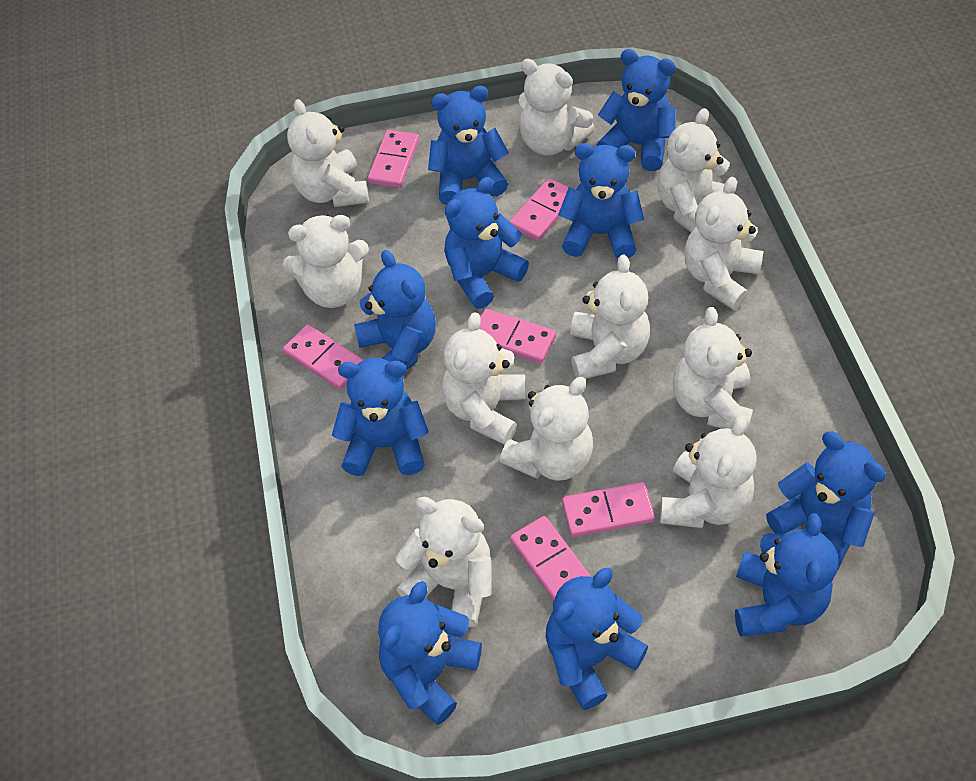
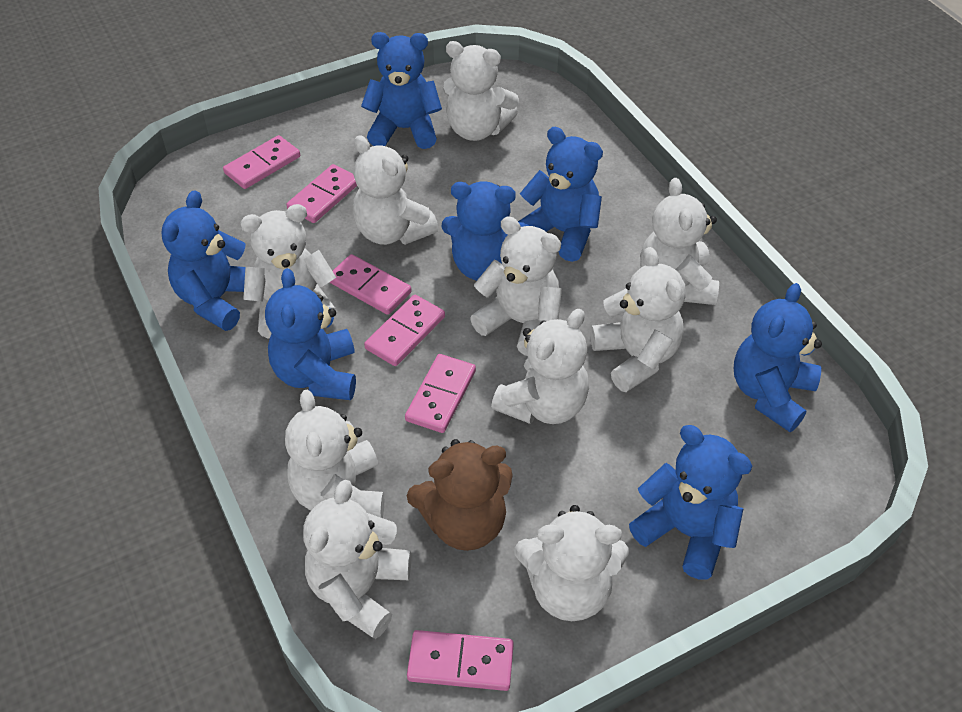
blue teddy bear: 10 -> 7
brown teddy bear: 0 -> 1
white teddy bear: 11 -> 10

